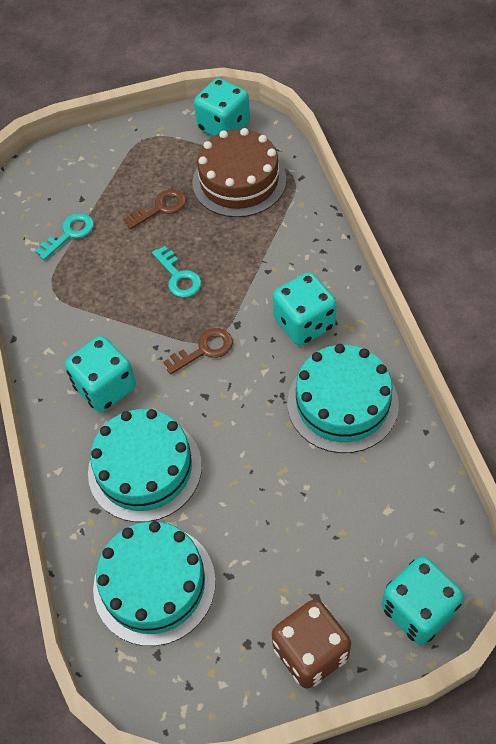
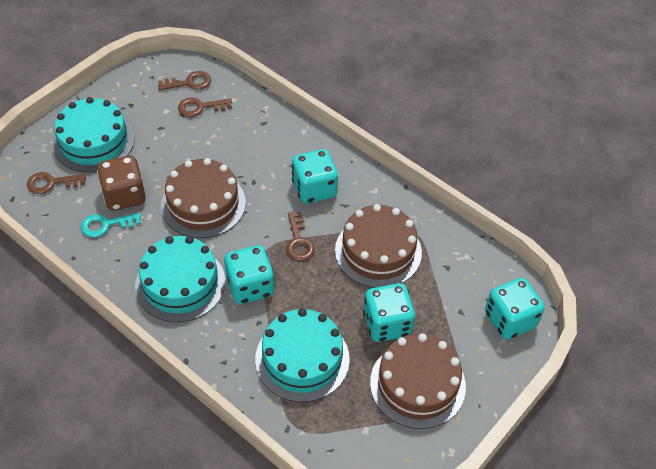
brown cake: 1 -> 3
brown key: 2 -> 4
turquoise key: 2 -> 1

